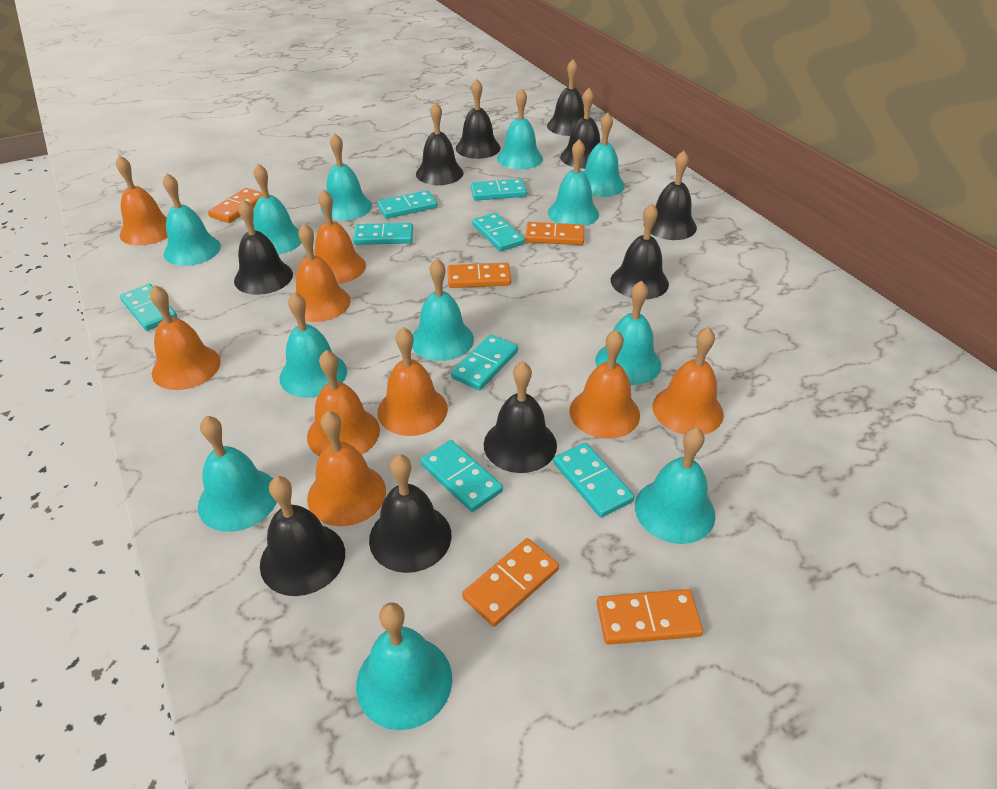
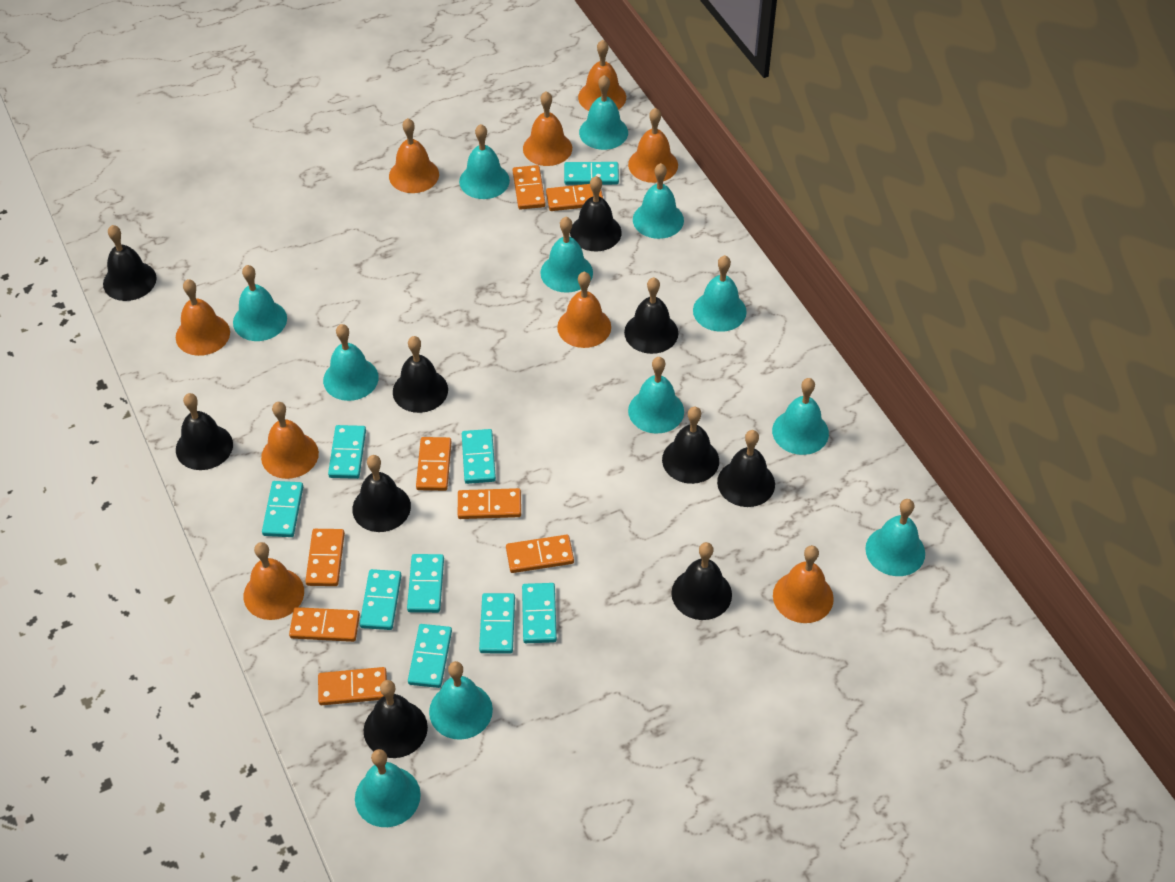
orange domino: 5 -> 8
turquoise domino: 8 -> 9

